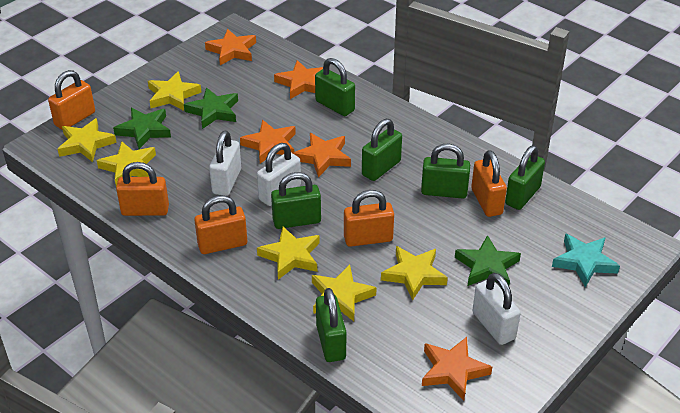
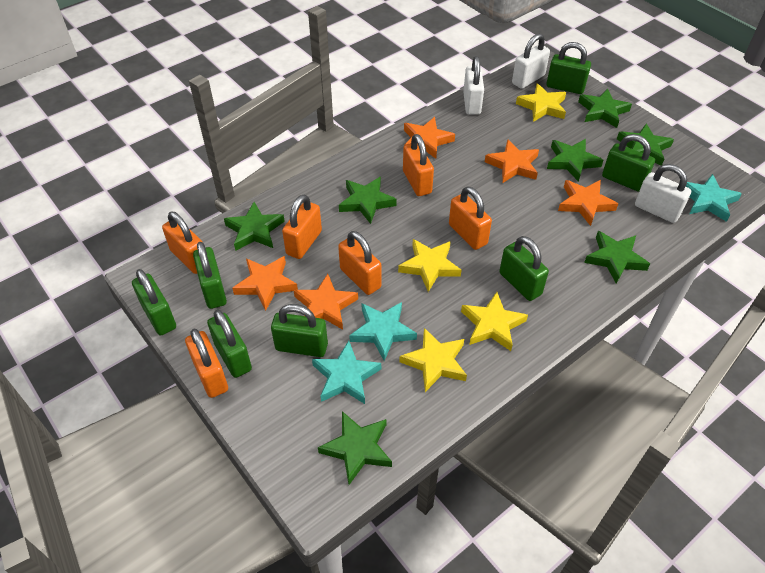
green padlock: 6 -> 7
green star: 3 -> 7
orange padlock: 5 -> 6
turquoise star: 1 -> 3
yellow star: 6 -> 4

